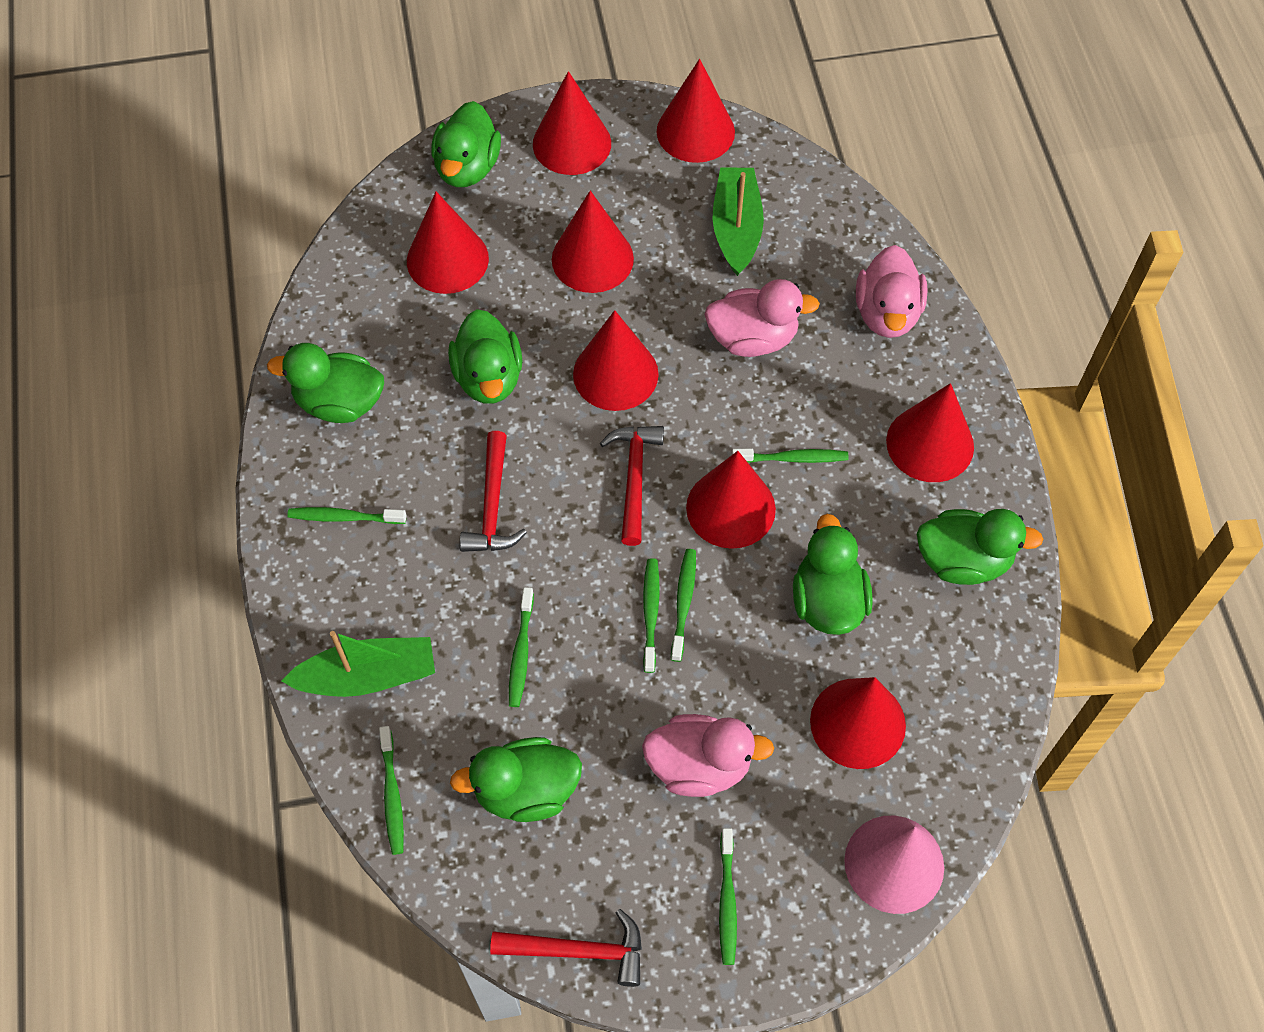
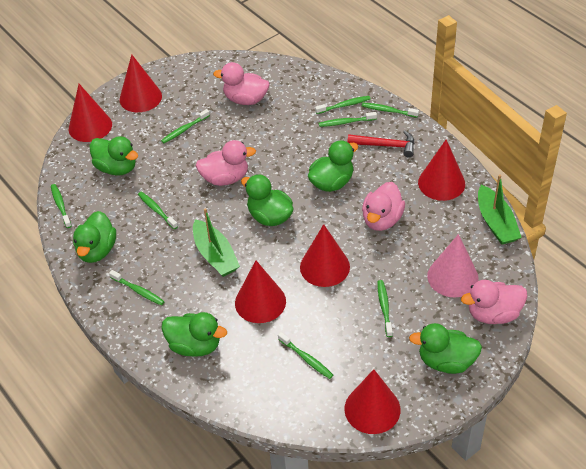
green toothbrush: 7 -> 9
pink duck: 3 -> 4
red cone: 8 -> 6
red hammer: 3 -> 1

